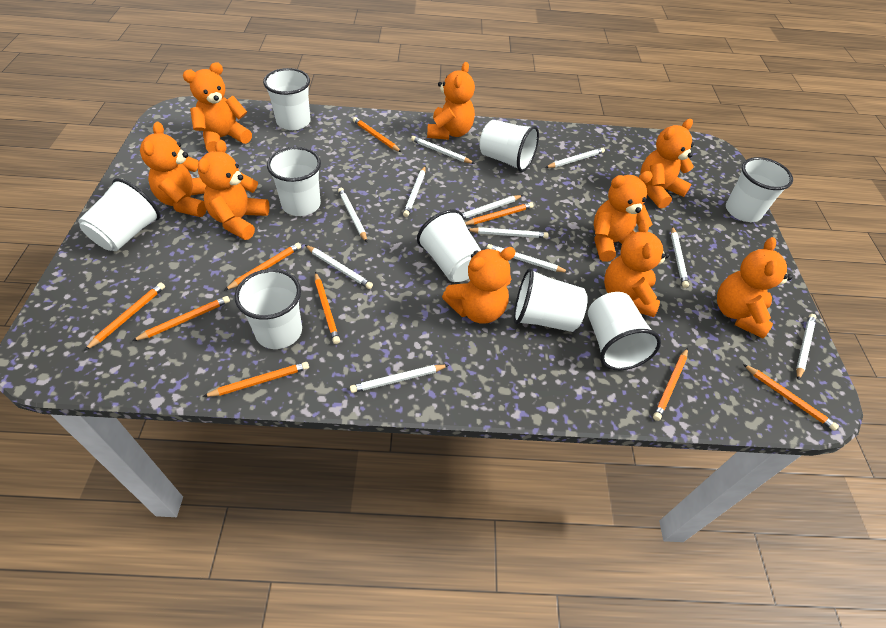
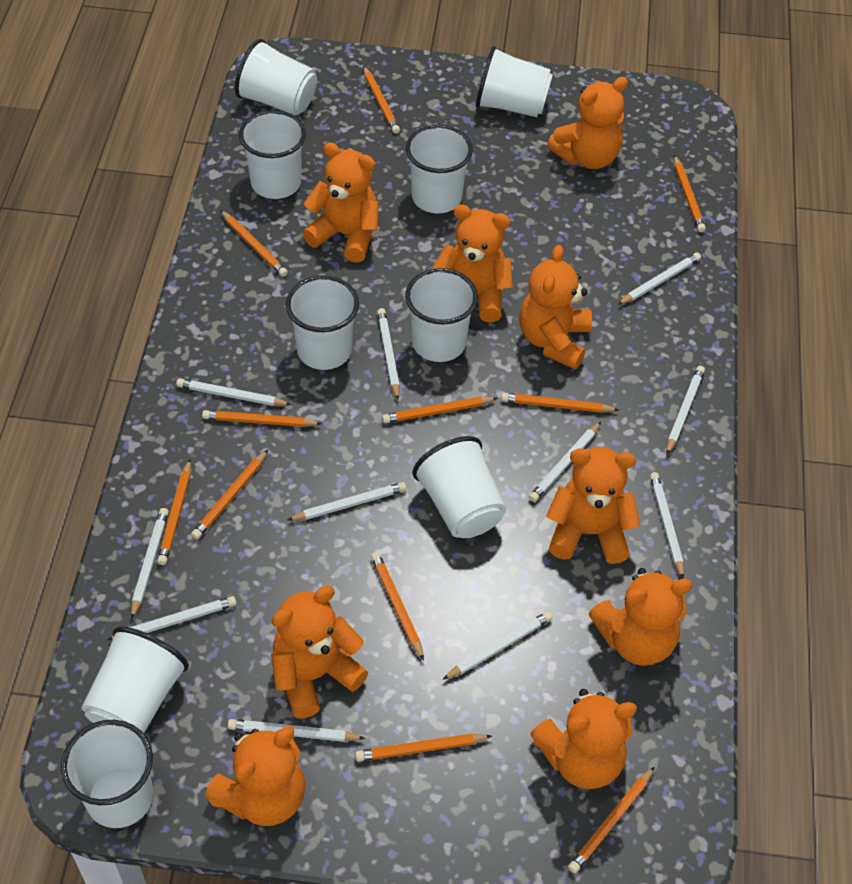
orange pencil: 9 -> 11

